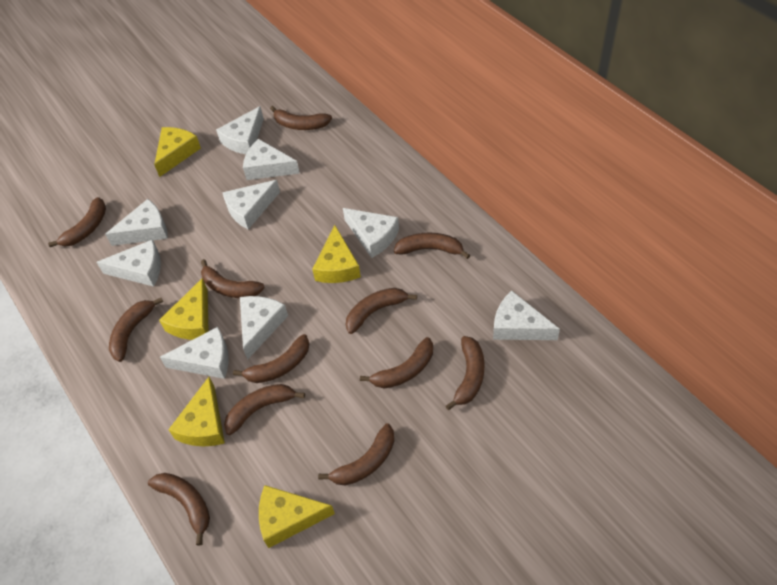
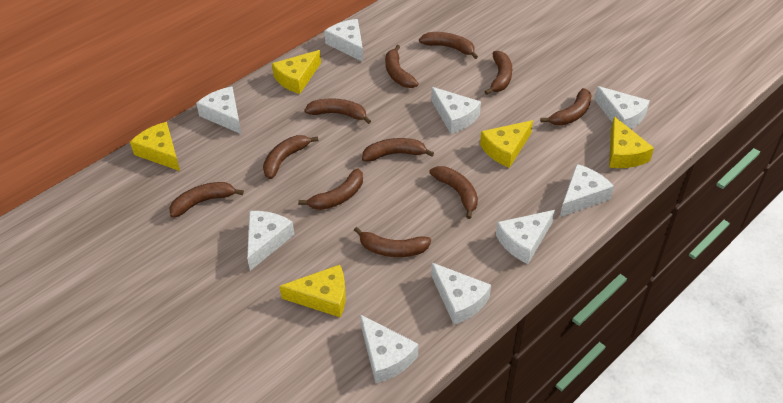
brown banana: 12 -> 11

